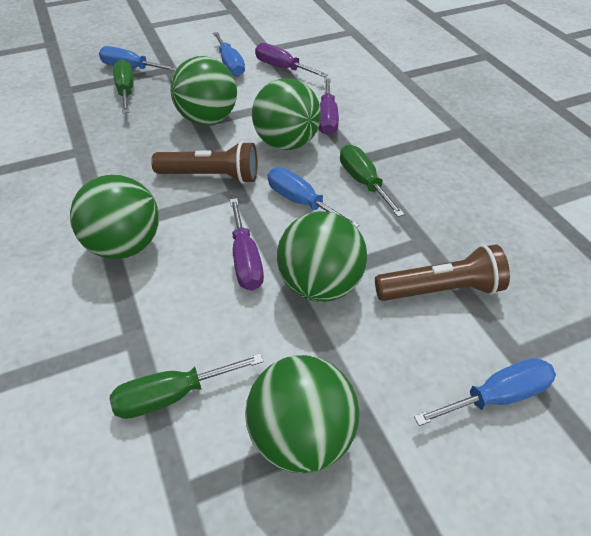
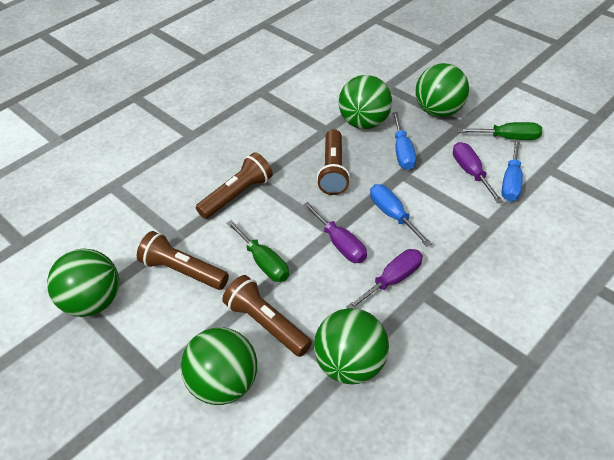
blue screwdriver: 4 -> 3
brown flashlight: 2 -> 4
green screwdriver: 3 -> 2

